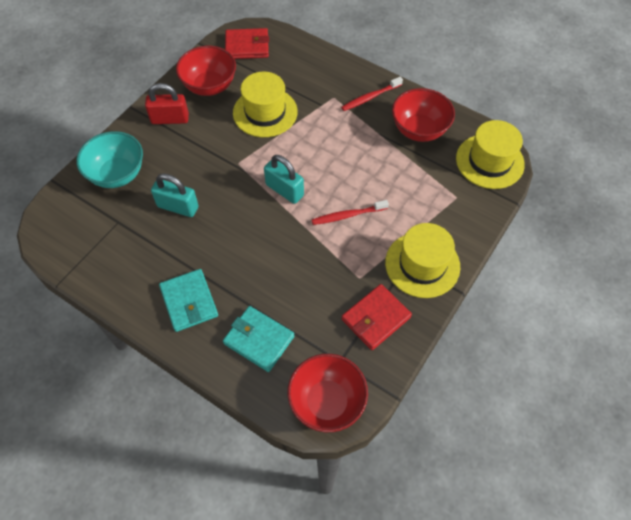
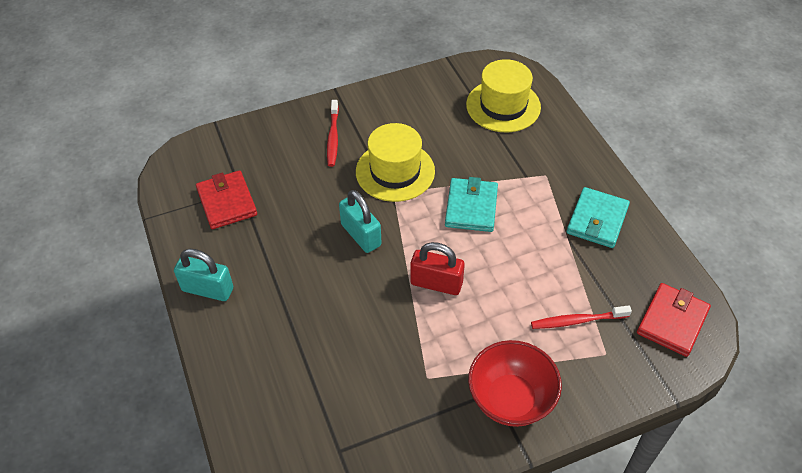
red bowl: 3 -> 1
turquoise bowl: 1 -> 0
yellow hat: 3 -> 2

